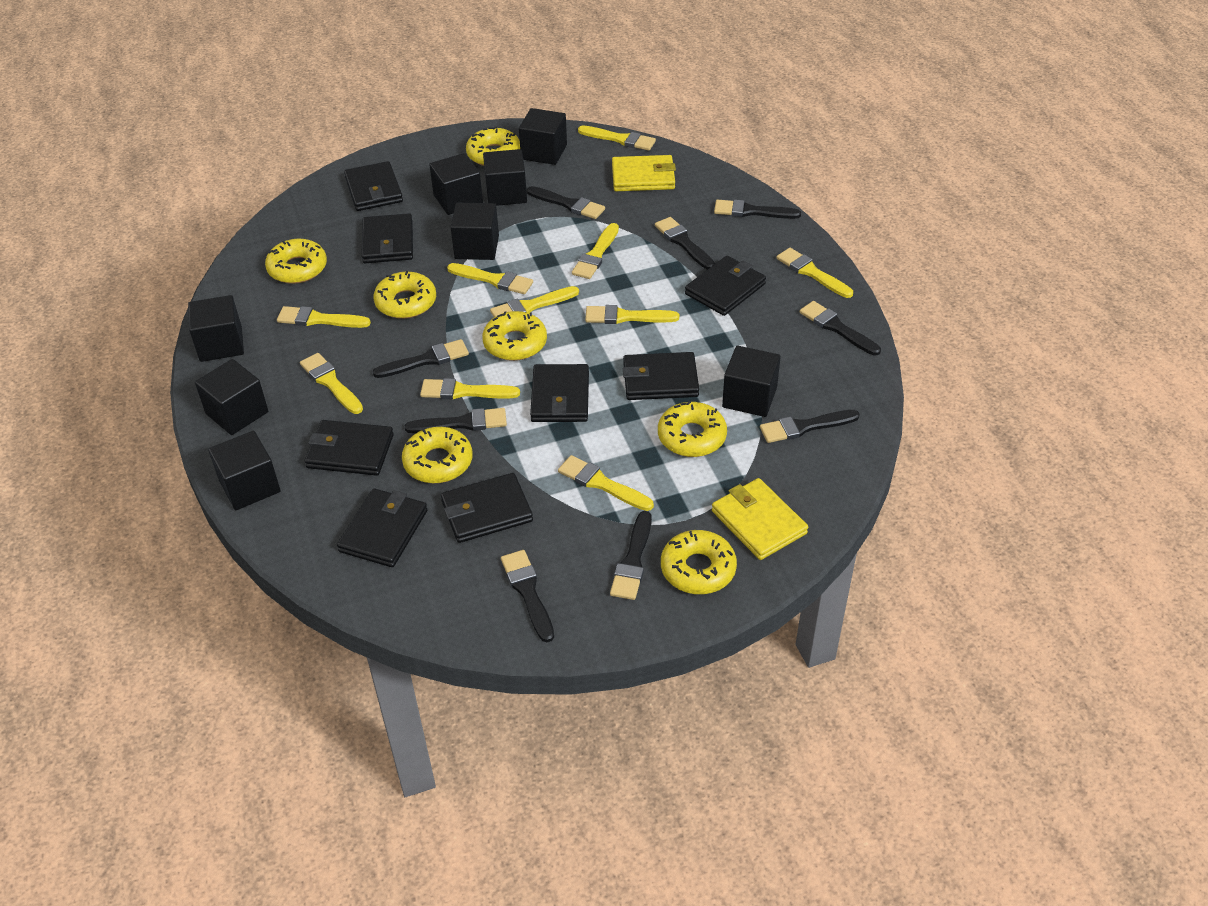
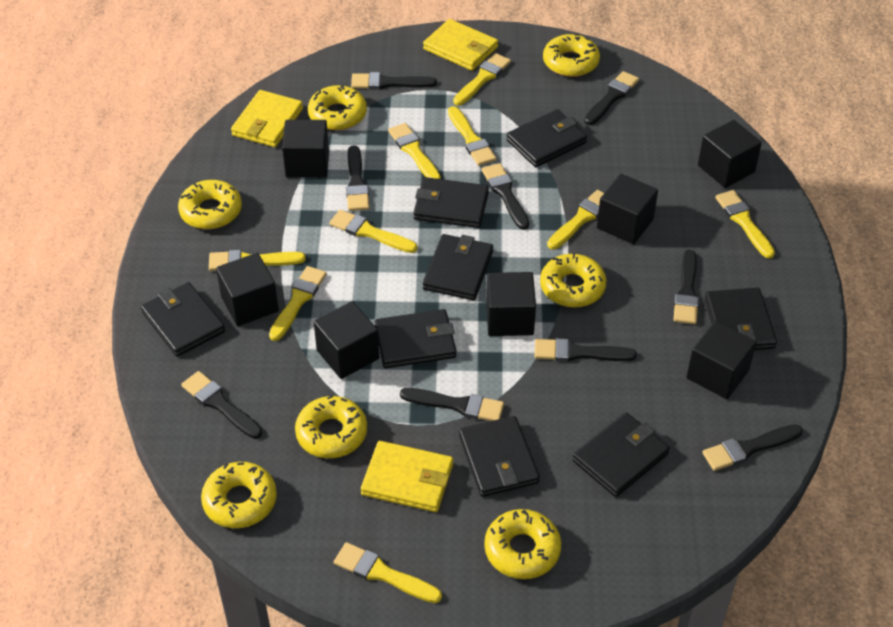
black cube: 8 -> 7
yellow brush: 10 -> 9
yellow wallet: 2 -> 3

